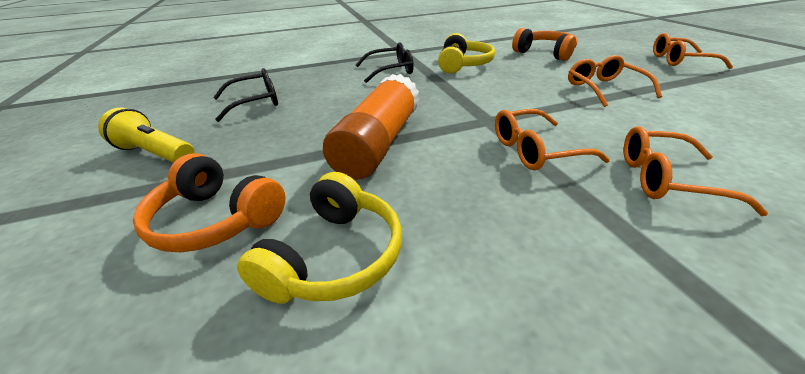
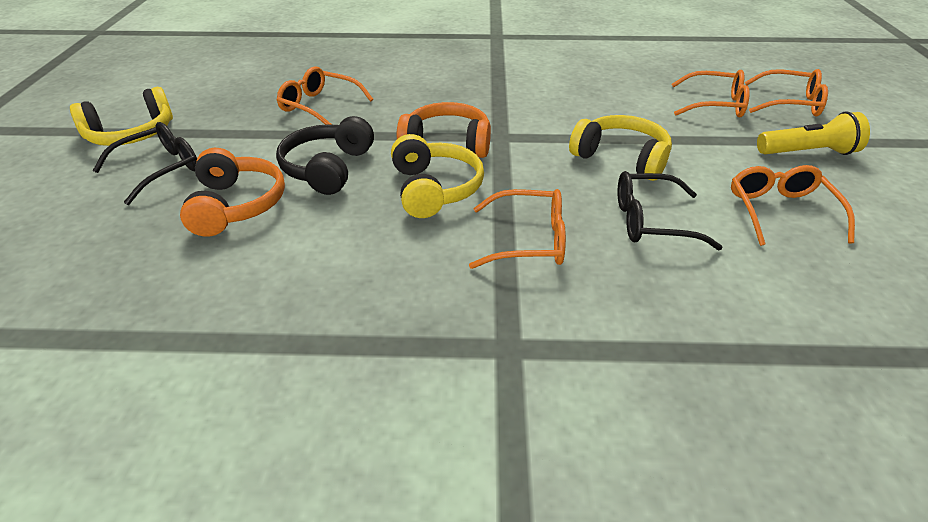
black headphones: 0 -> 1
orange glasses: 4 -> 5
orange glue stick: 1 -> 0
yellow headphones: 2 -> 3

